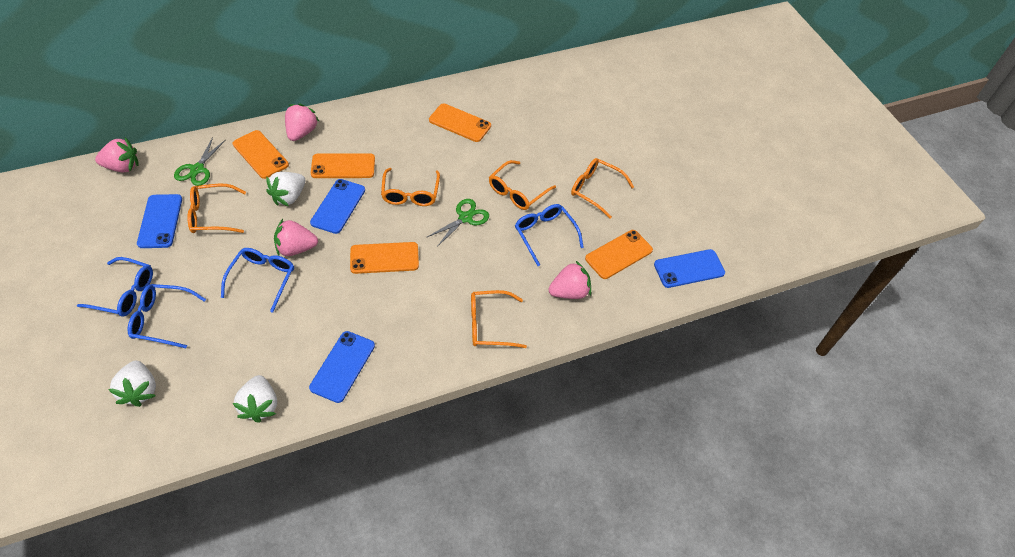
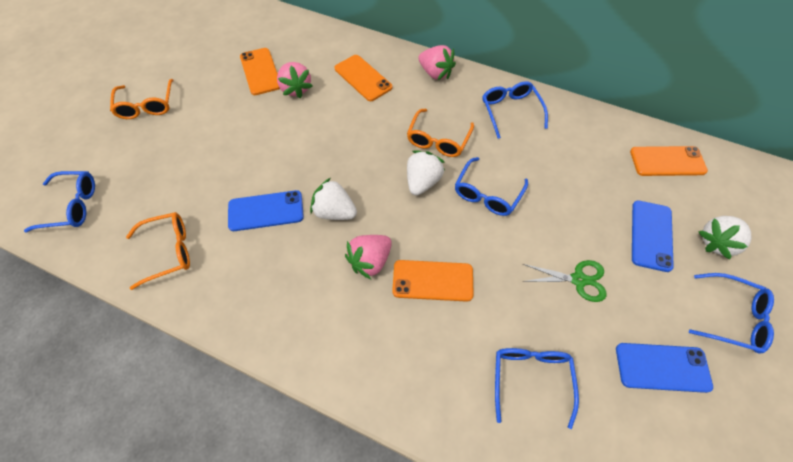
blue glasses: 4 -> 5
blue phone: 4 -> 3
green scissors: 2 -> 1
orange glasses: 5 -> 3
orange phone: 5 -> 4
pink strawberry: 4 -> 3

